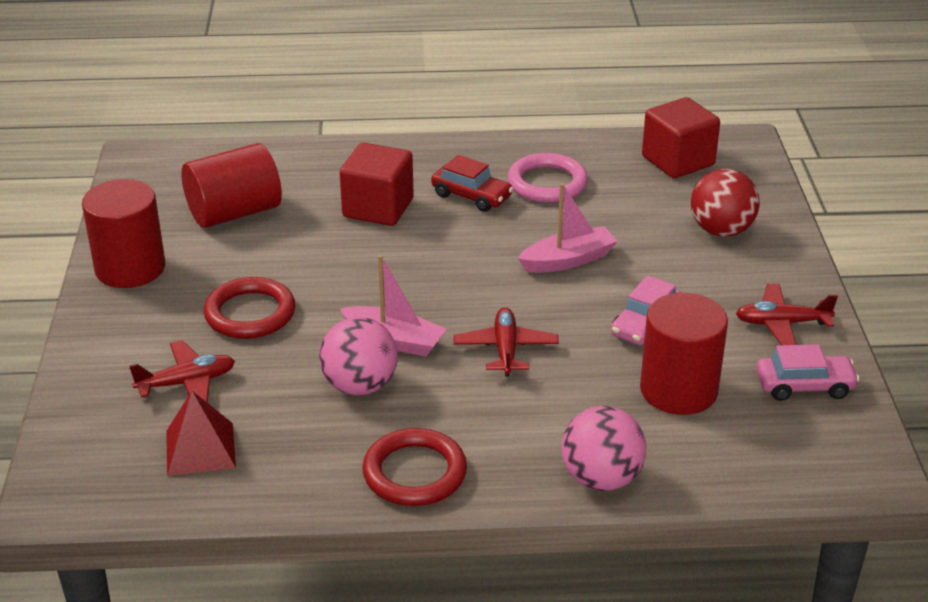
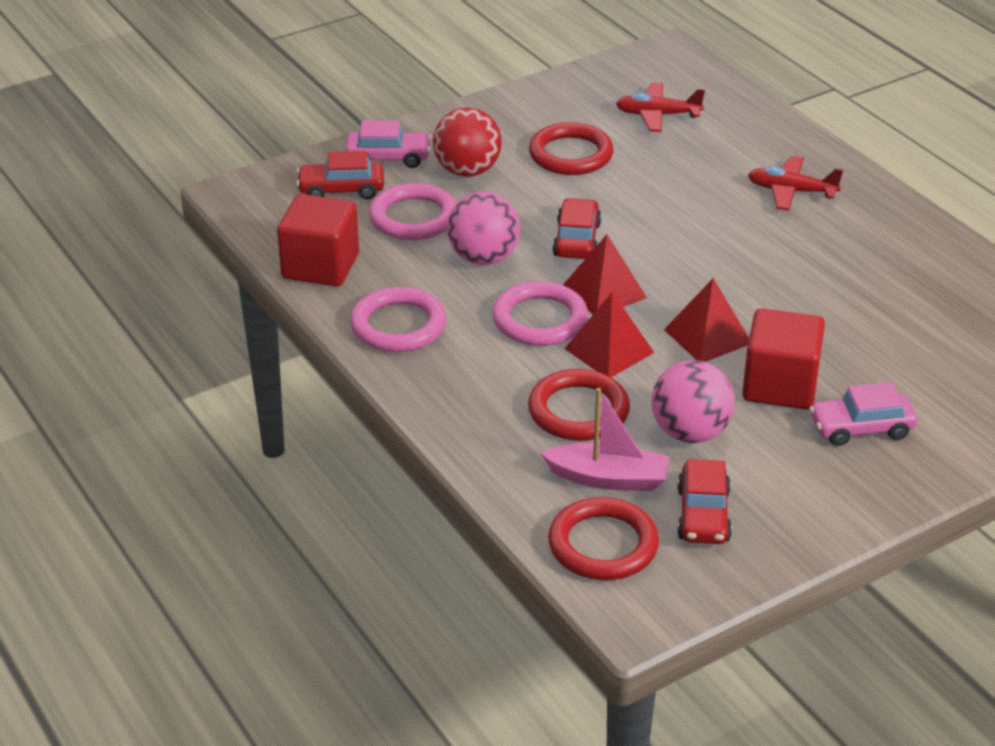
pink boat: 2 -> 1
pink ring: 1 -> 3
red car: 1 -> 3
red cylinder: 3 -> 0
red plane: 3 -> 2
red pyramid: 1 -> 3
red ring: 2 -> 3

